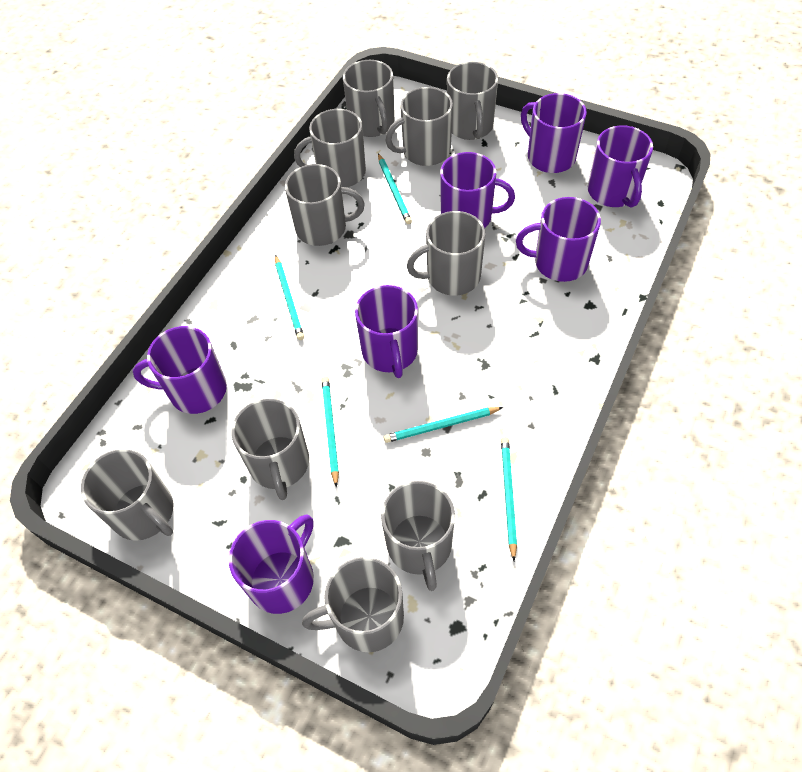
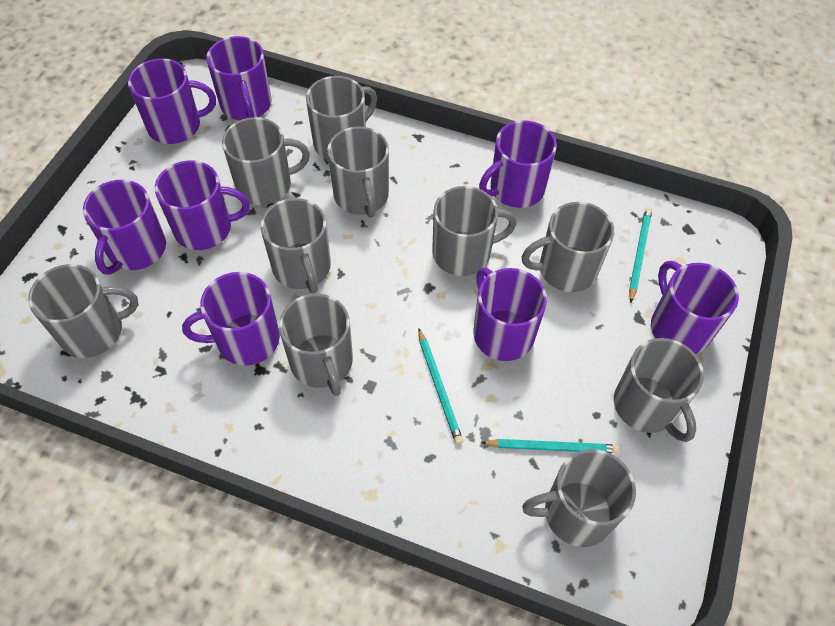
purple mug: 7 -> 8
turquoise pencil: 5 -> 3

